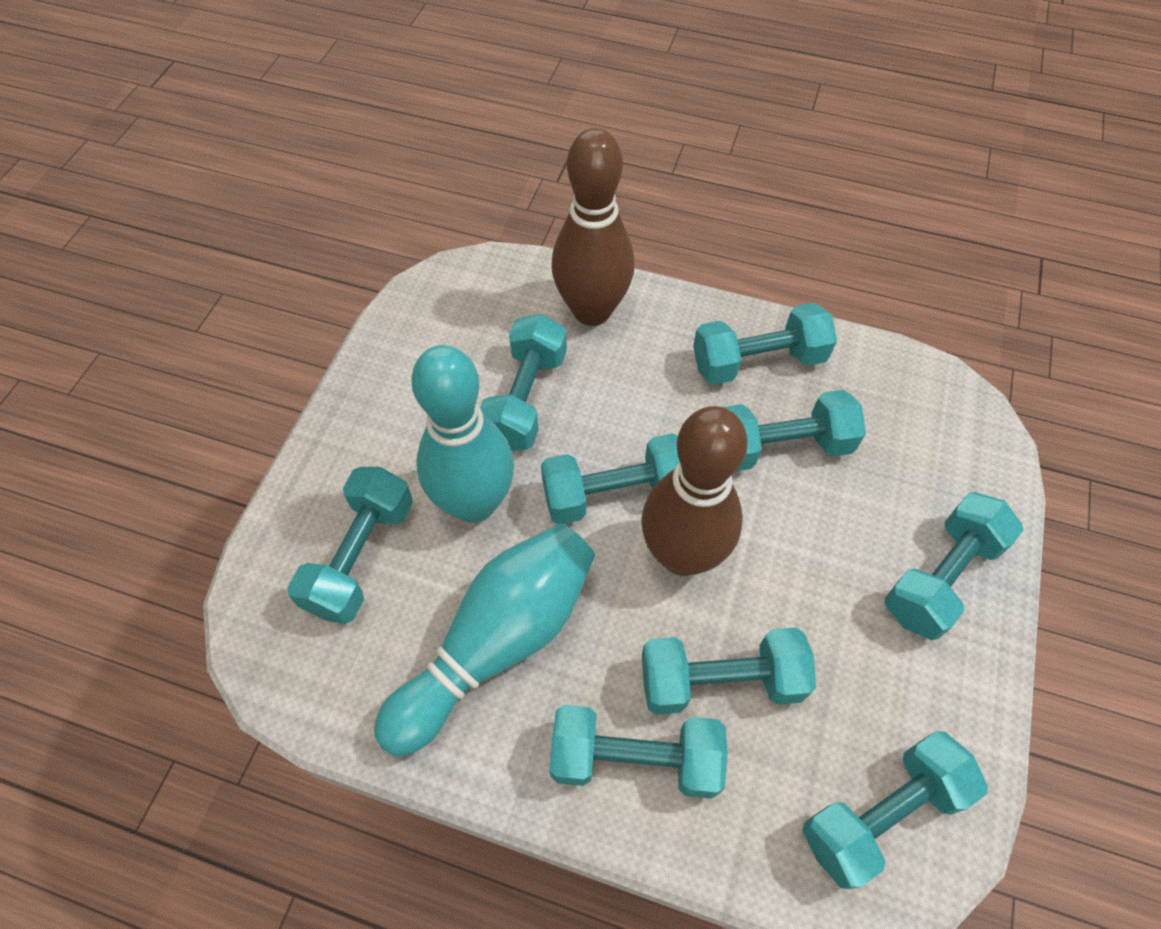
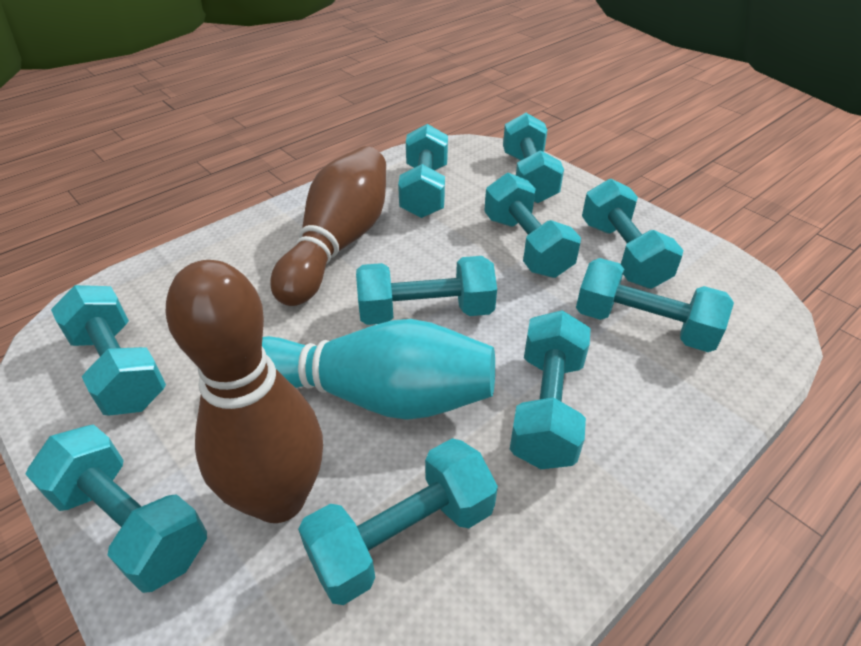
turquoise bowling pin: 2 -> 1
turquoise dumbbell: 9 -> 10

